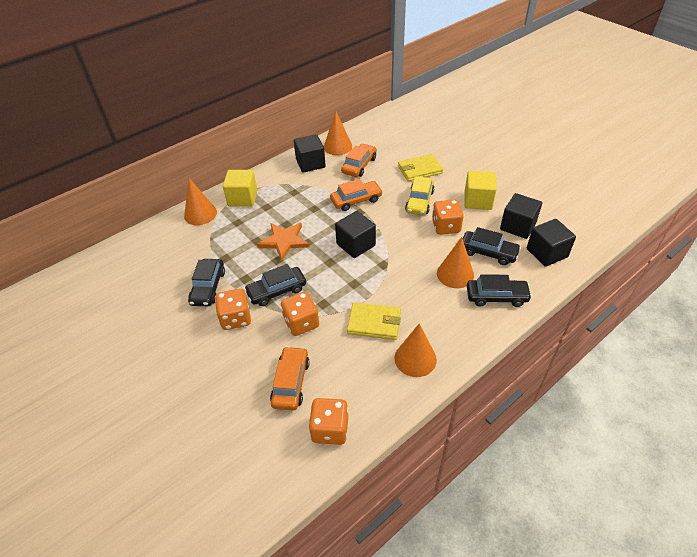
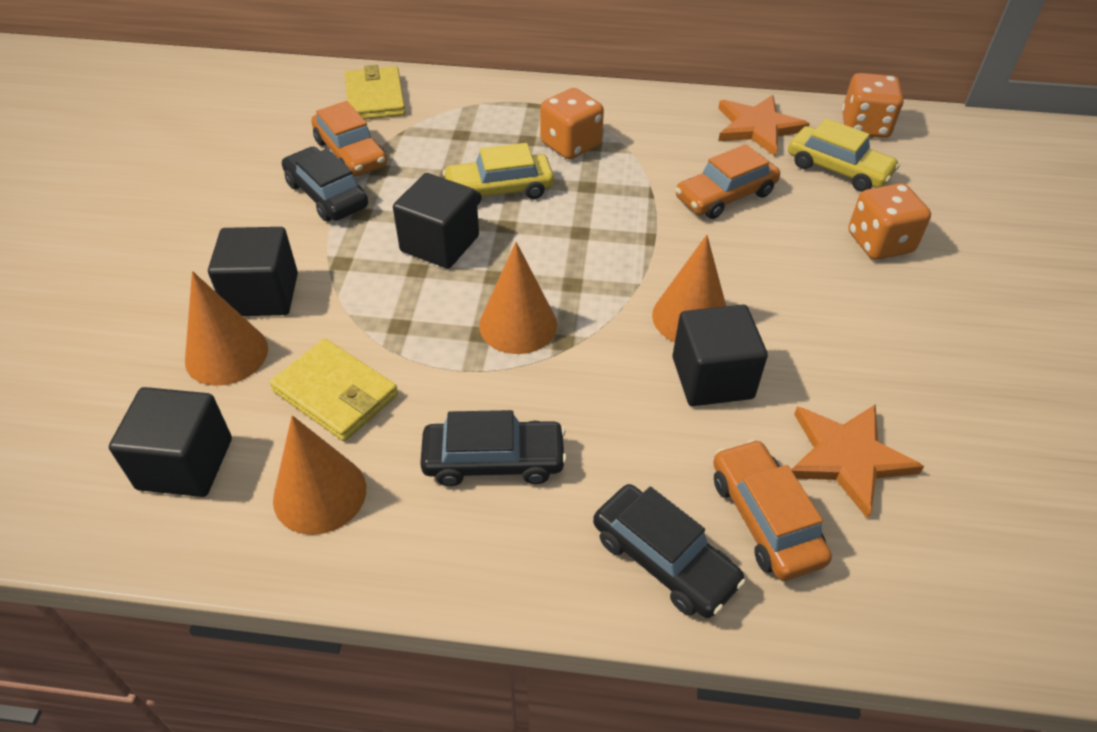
black car: 4 -> 3
orange dice: 4 -> 3
orange star: 1 -> 2
yellow car: 1 -> 2
yellow cube: 2 -> 0

